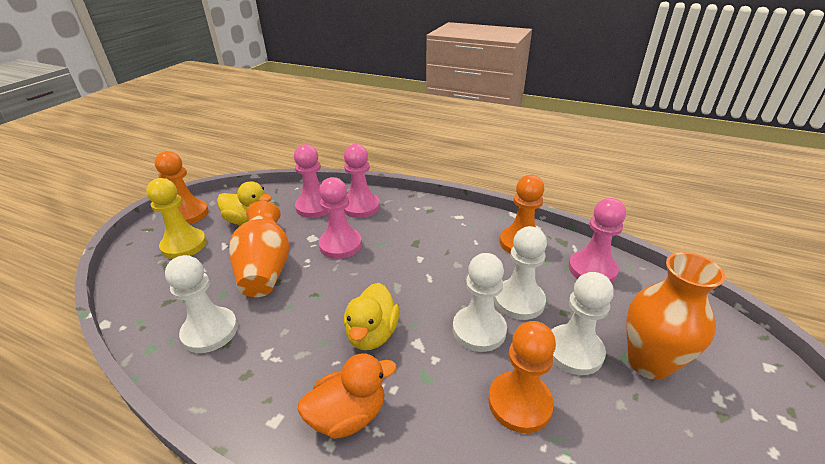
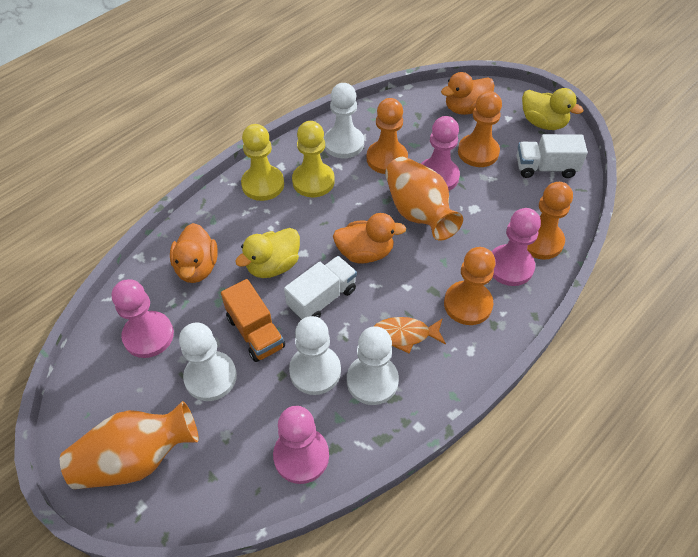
orange duck: 1 -> 3
orange fish: 0 -> 1
orange pawn: 3 -> 4
orange truck: 0 -> 1
white truck: 0 -> 2
yellow pawn: 1 -> 2

